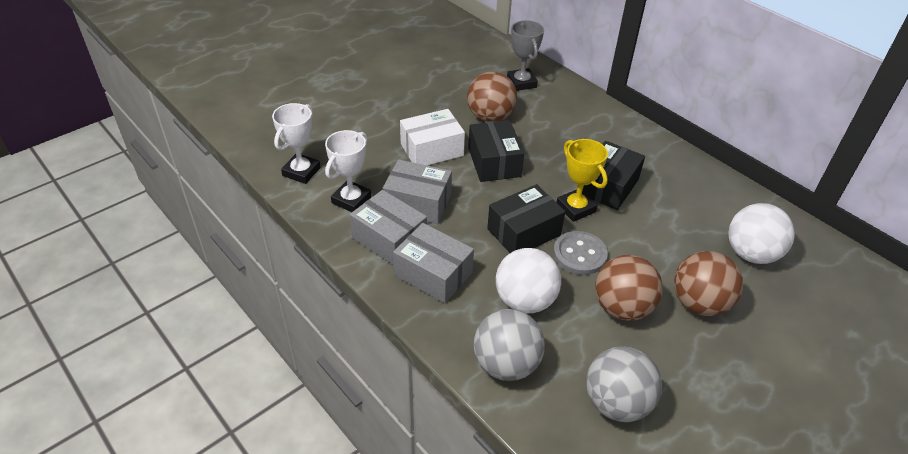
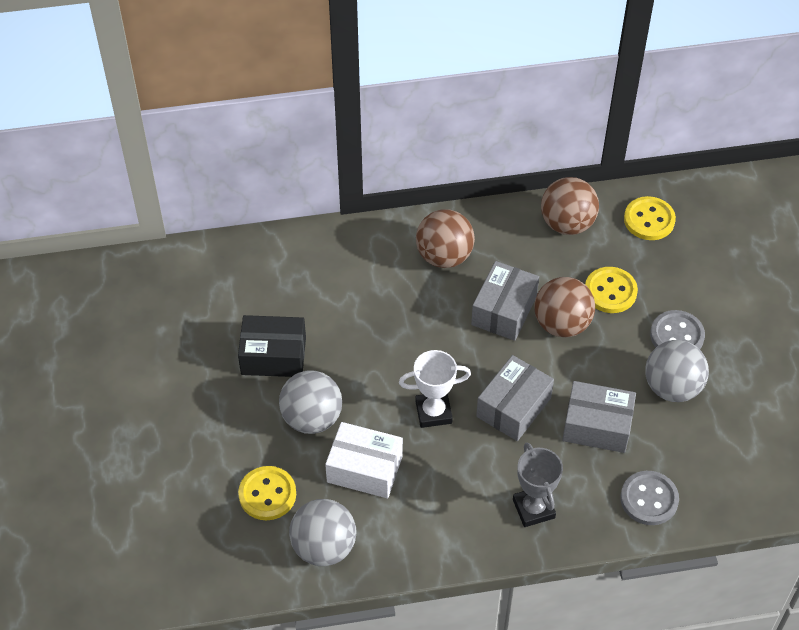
black box: 3 -> 1
grey ball: 2 -> 3
grey button: 1 -> 2
white ball: 2 -> 0
white trophy: 2 -> 1
yellow button: 0 -> 3
yellow trophy: 1 -> 0

